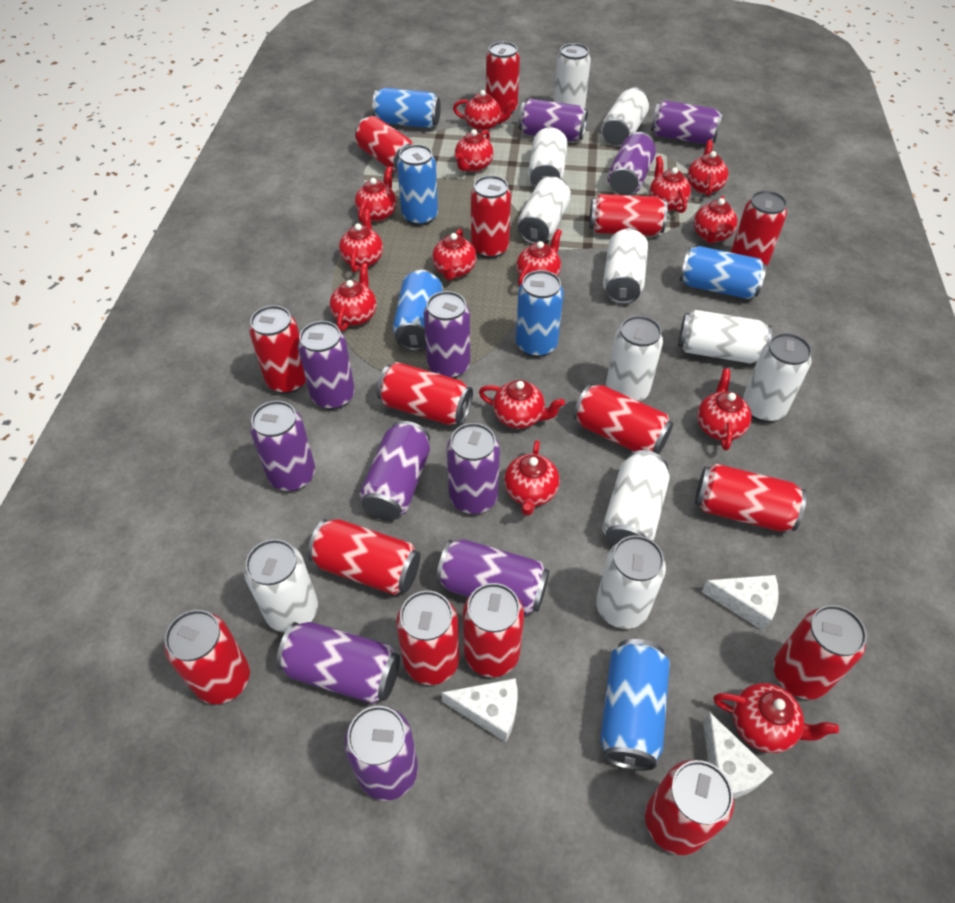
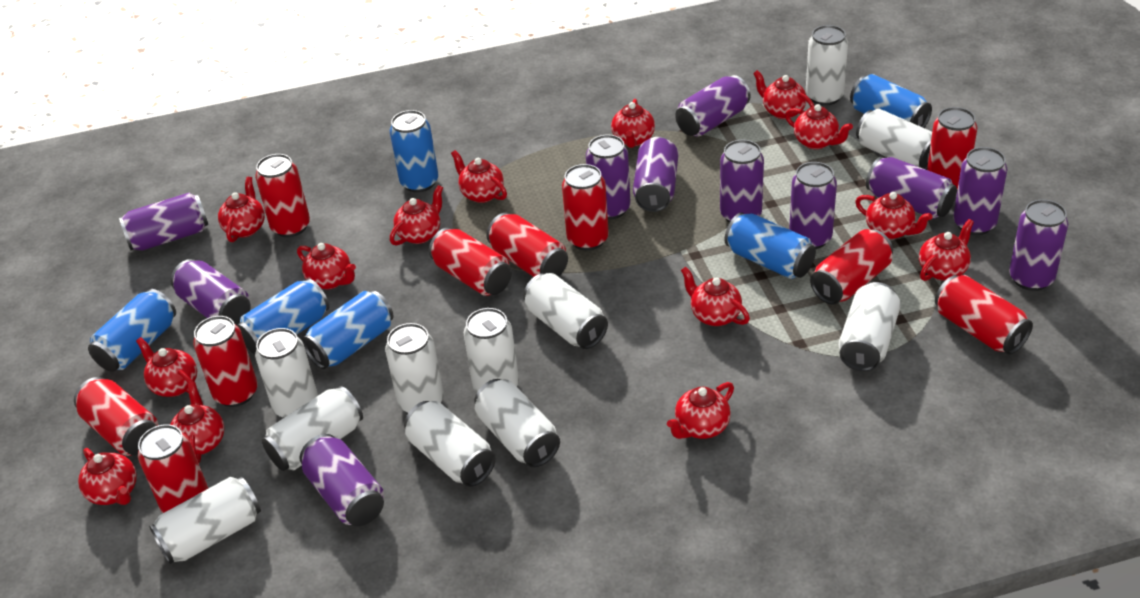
red can: 15 -> 10
white cheese: 3 -> 0

